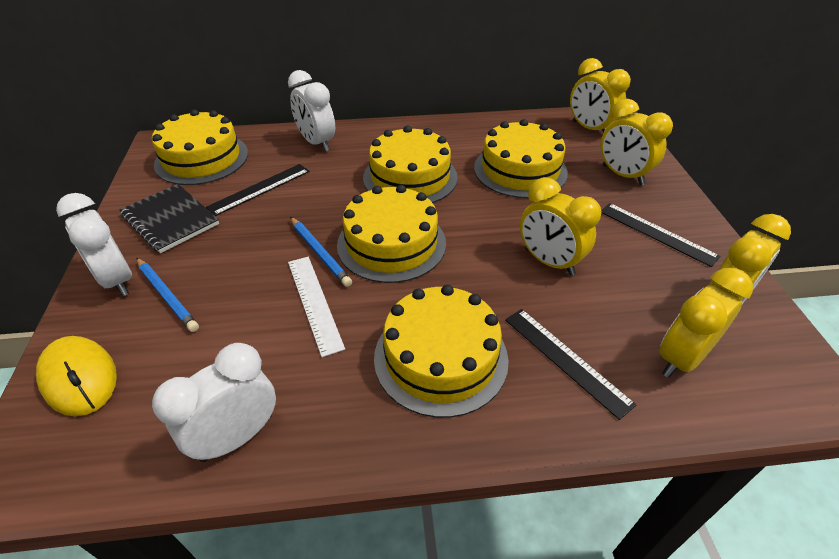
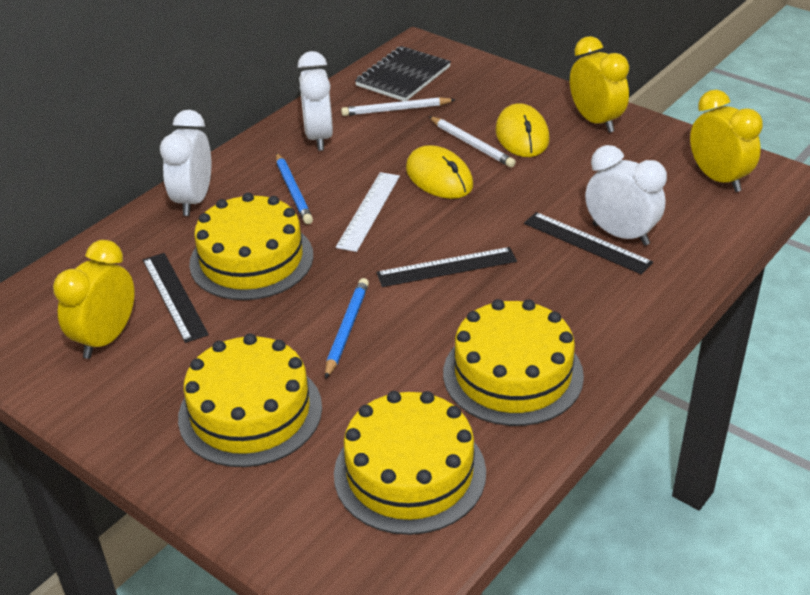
white pencil: 0 -> 2
yellow cake: 5 -> 4
yellow clock: 5 -> 3
yellow mouse: 1 -> 2

